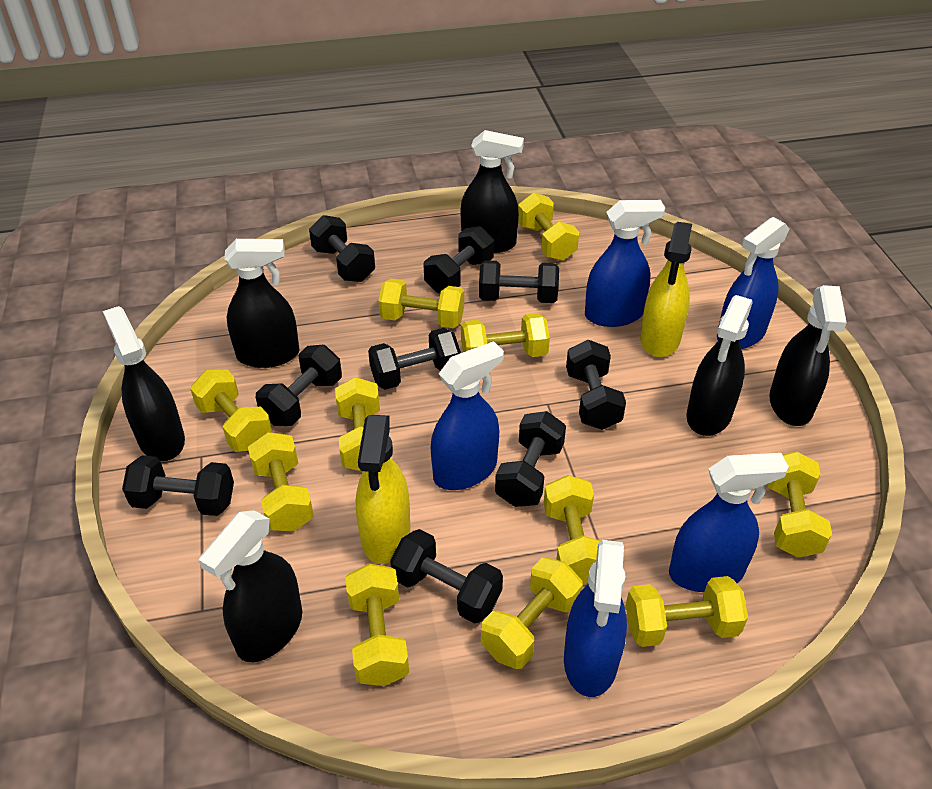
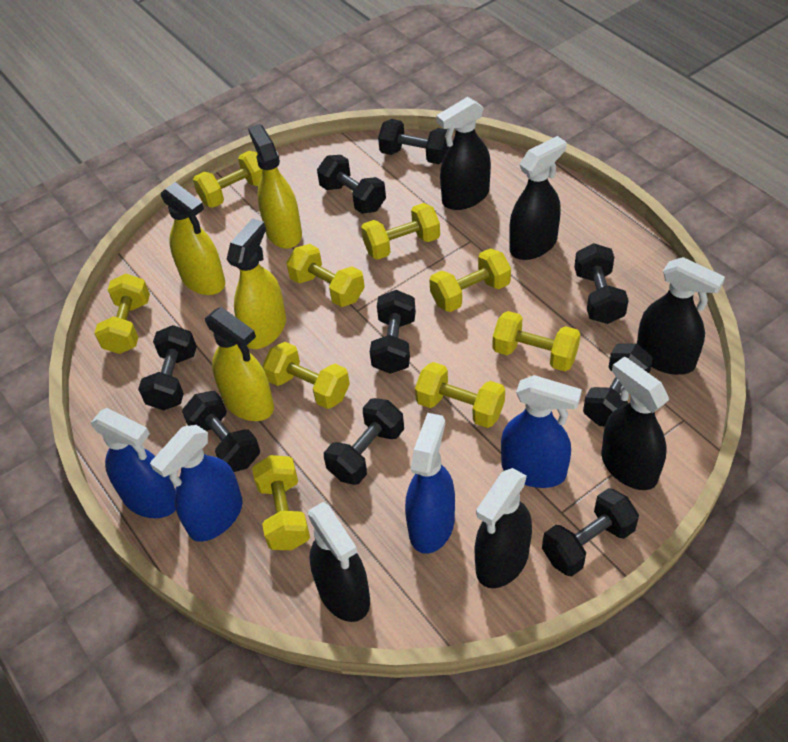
blue spray bottle: 5 -> 4
yellow dumbbell: 11 -> 9
yellow spray bottle: 2 -> 4

